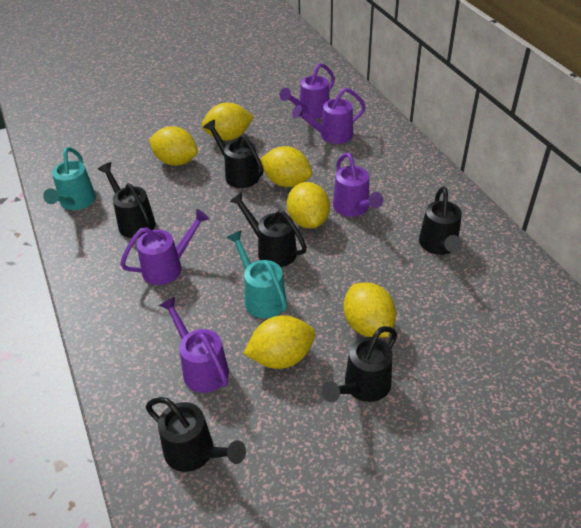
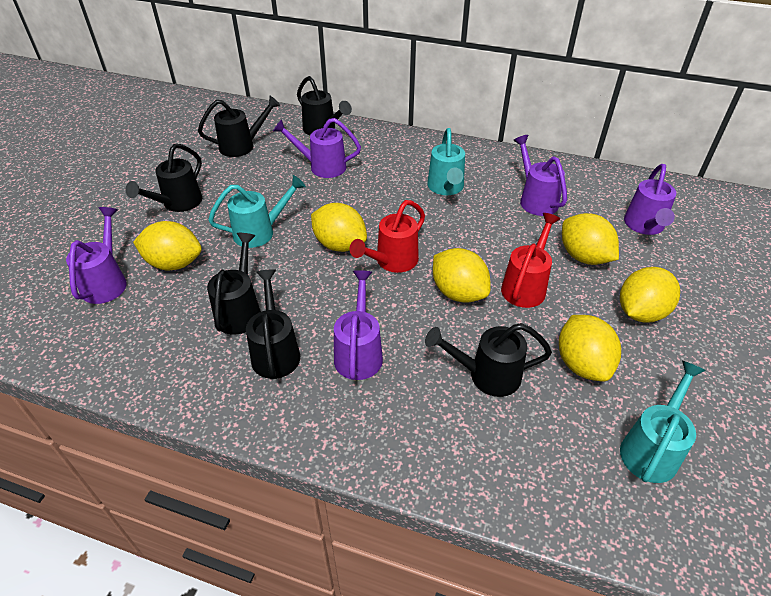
red watering can: 0 -> 2
turquoise watering can: 2 -> 3

